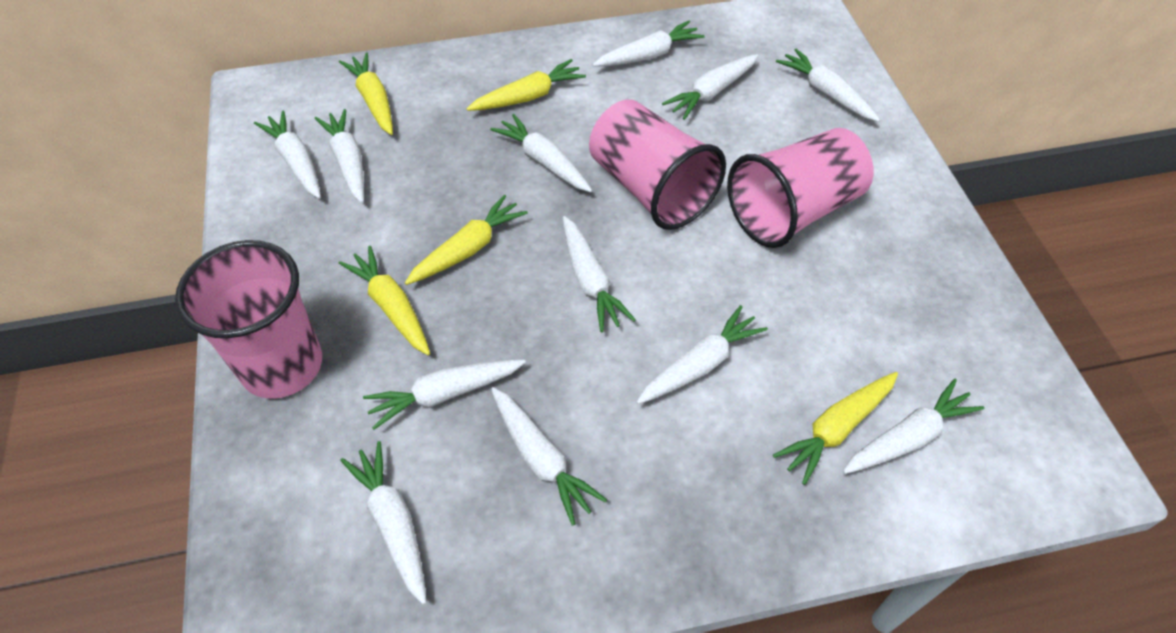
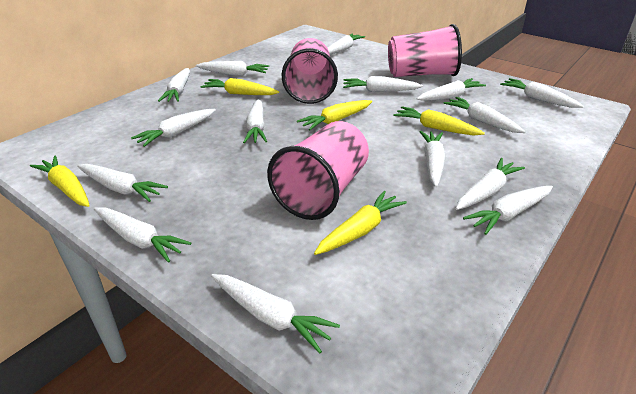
white carrot: 12 -> 15

